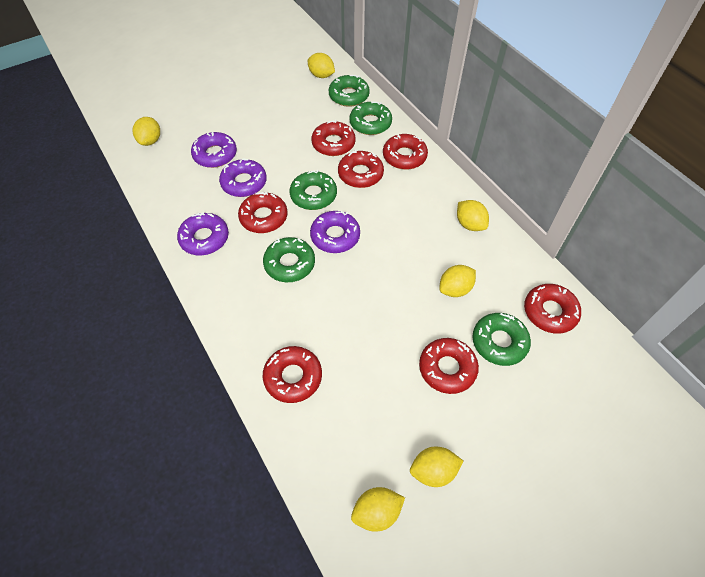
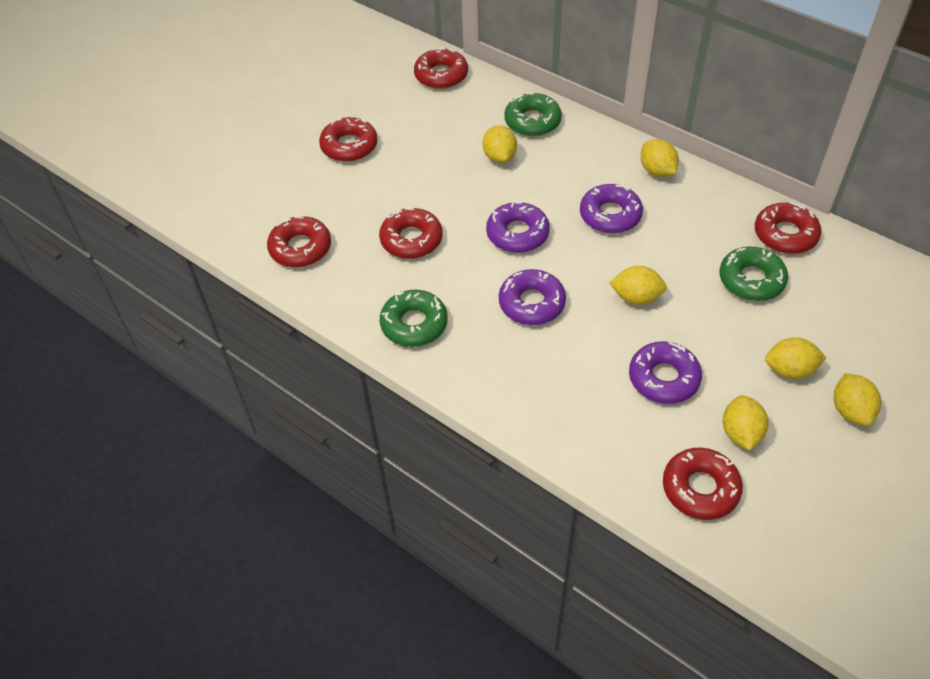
green donut: 5 -> 3
red donut: 7 -> 6

